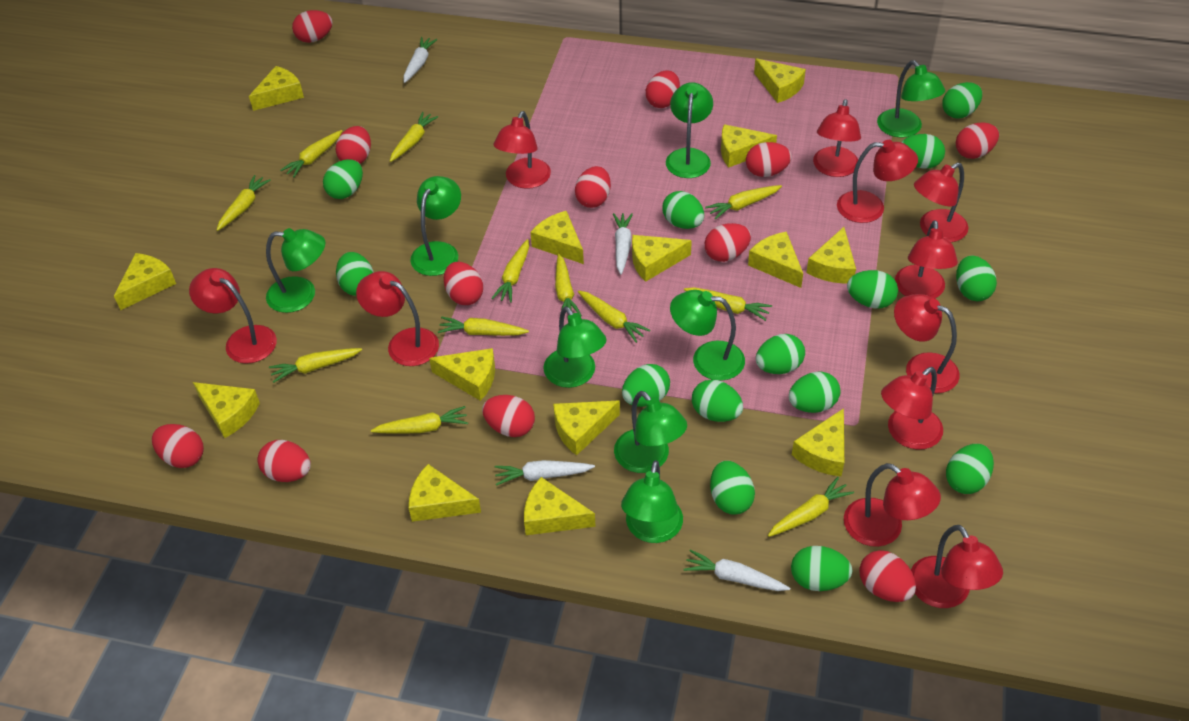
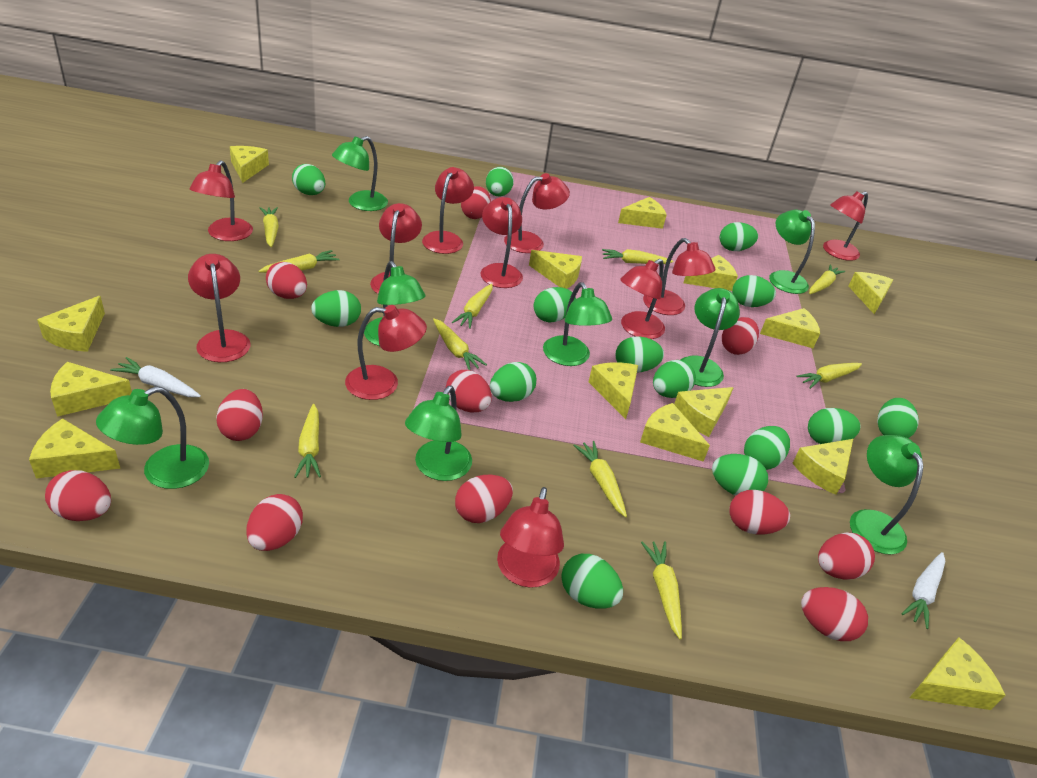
red egg: 12 -> 11
white carrot: 4 -> 2
yellow carrot: 12 -> 10

